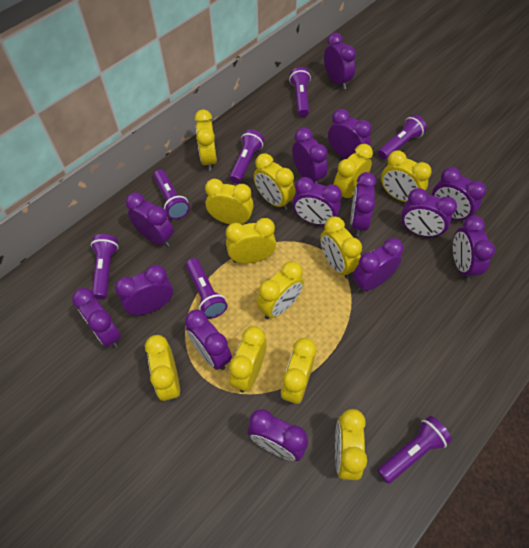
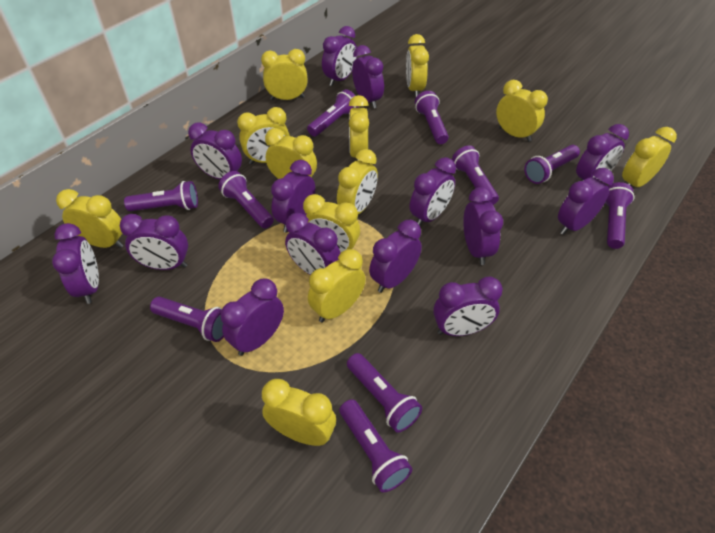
purple flashlight: 7 -> 10

